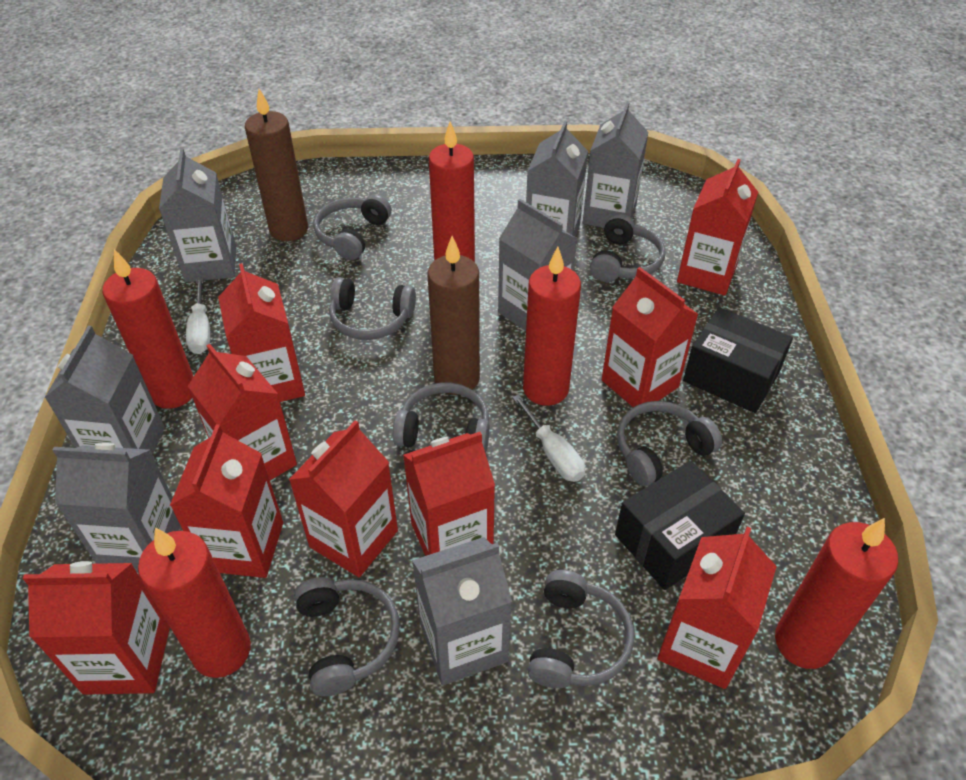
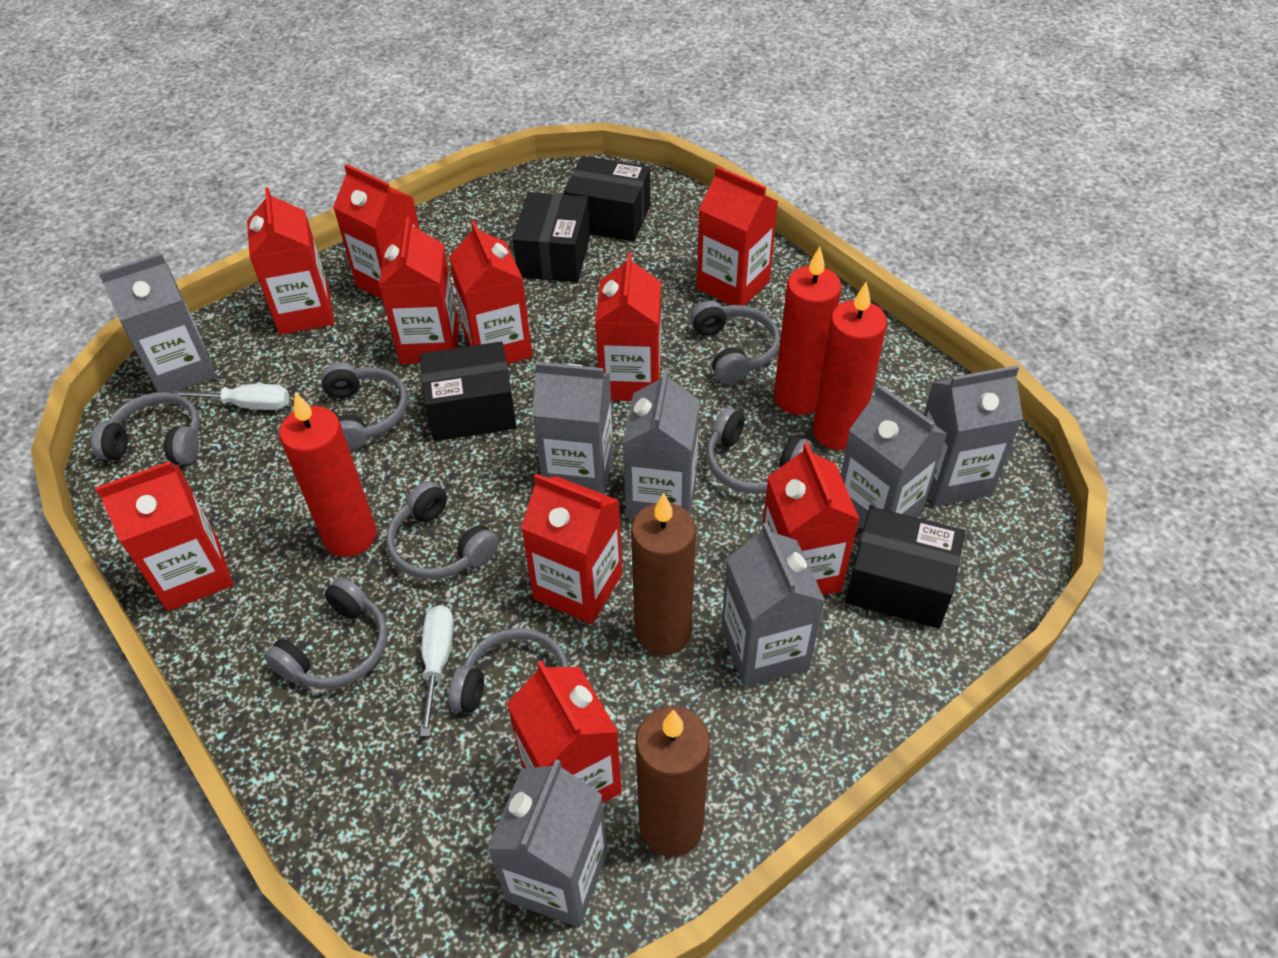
black box: 2 -> 4
red candle: 5 -> 3
red carton: 9 -> 10

